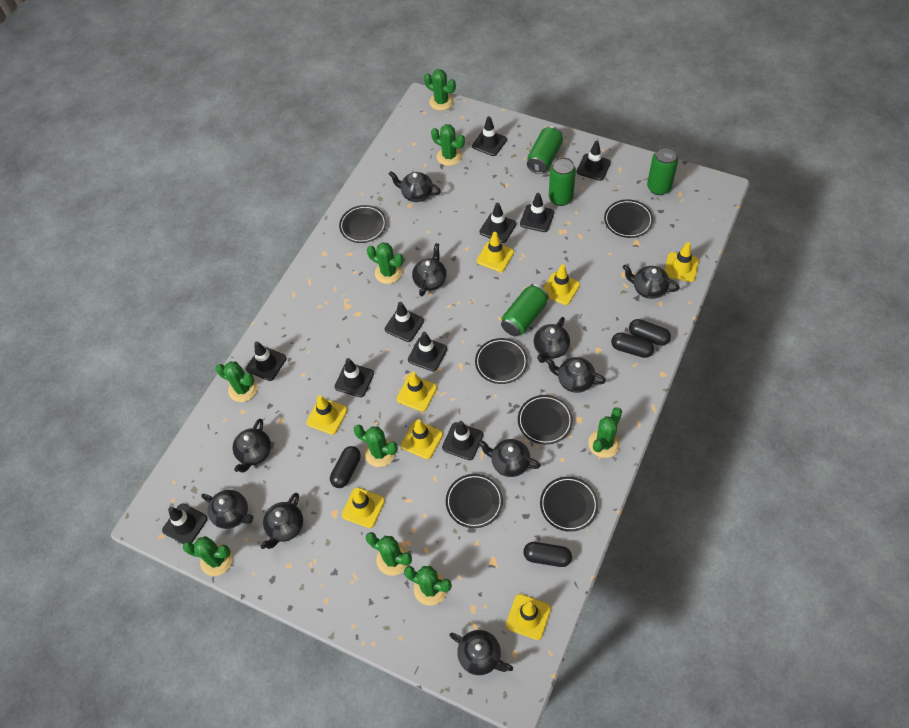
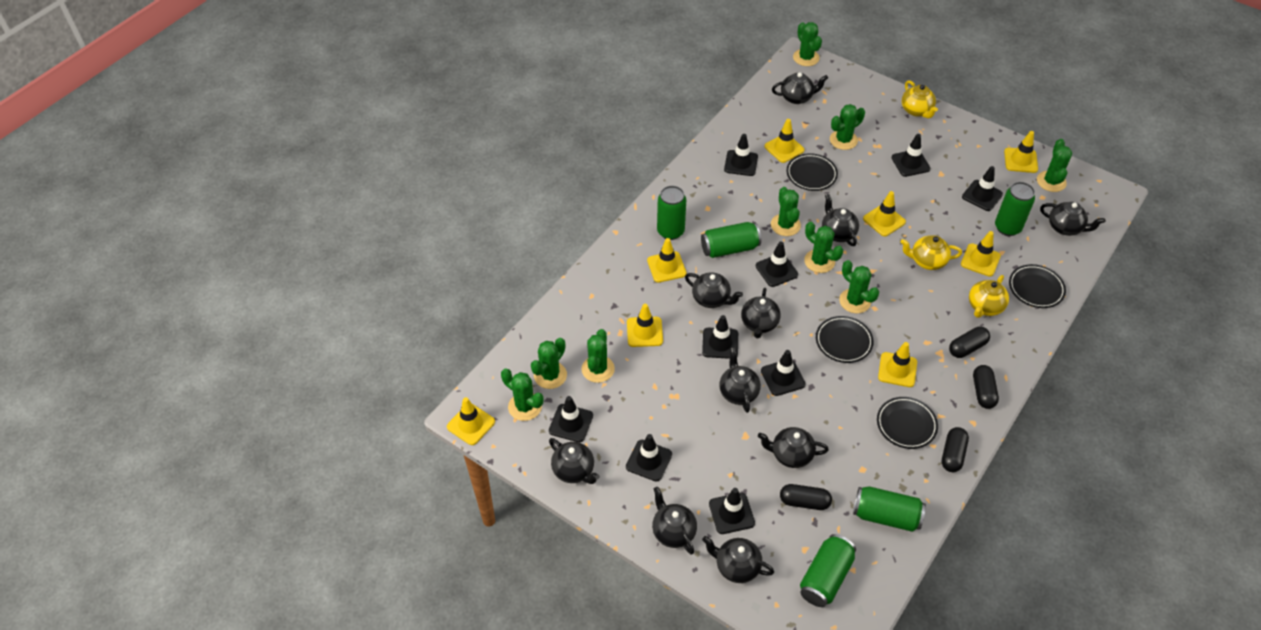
black plate: 6 -> 4
black traffic cone: 10 -> 9
green can: 4 -> 5
yellow teapot: 0 -> 3

